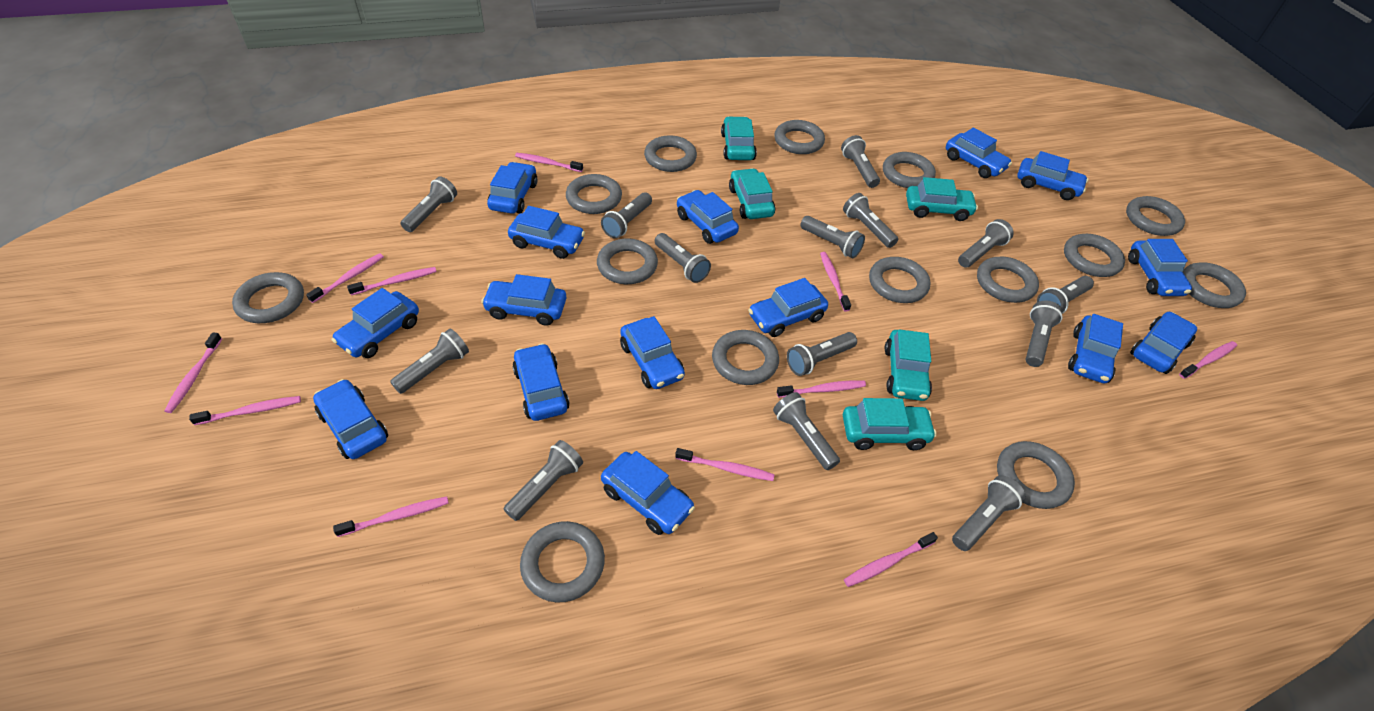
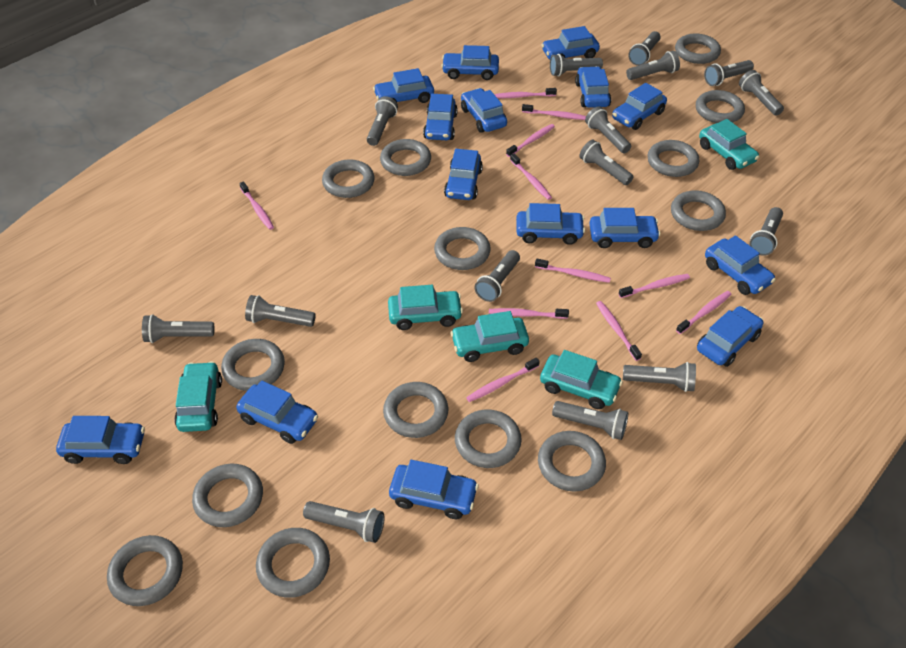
grey flashlight: 14 -> 15

